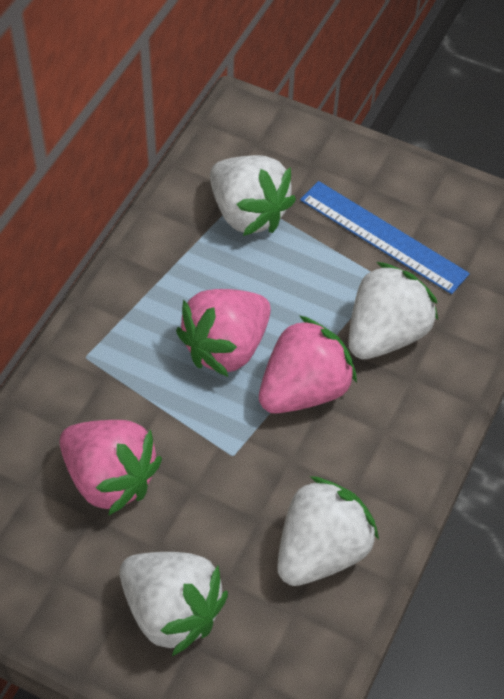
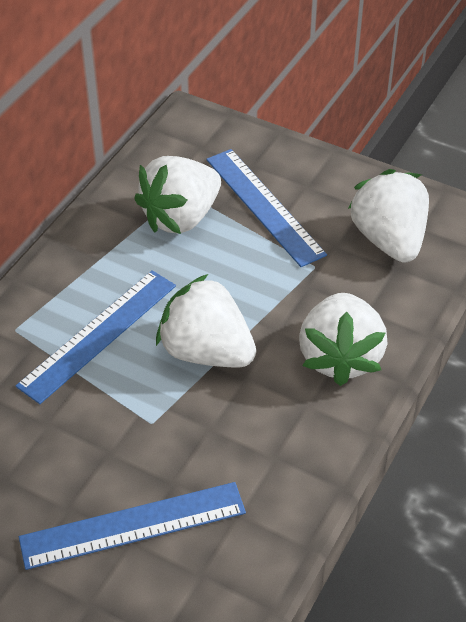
blue ruler: 1 -> 3
pink strawberry: 3 -> 0

